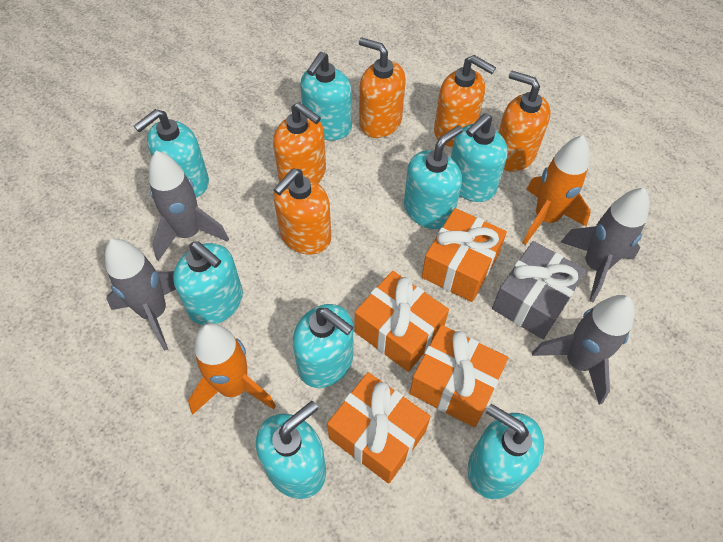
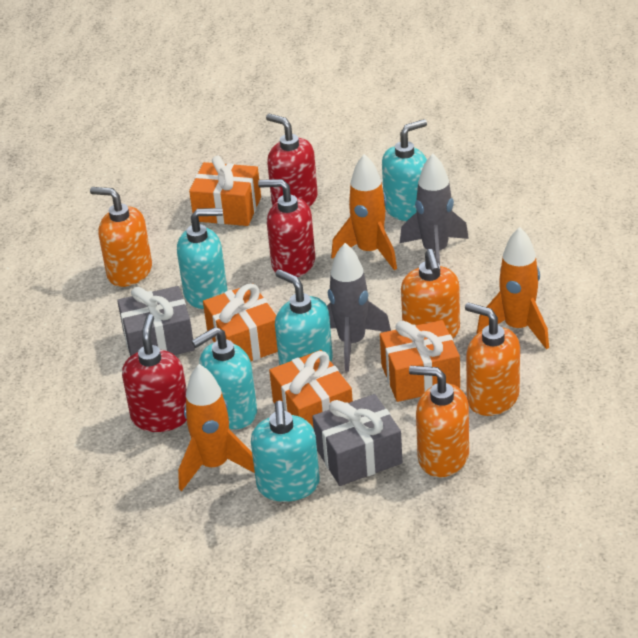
grey gift: 1 -> 2
grey rocket: 4 -> 2
orange rocket: 2 -> 3
orange soap dispenser: 5 -> 4
red soap dispenser: 0 -> 3
turquoise soap dispenser: 8 -> 5

